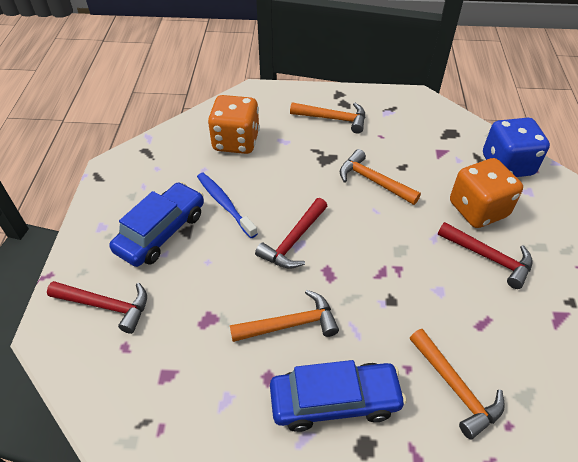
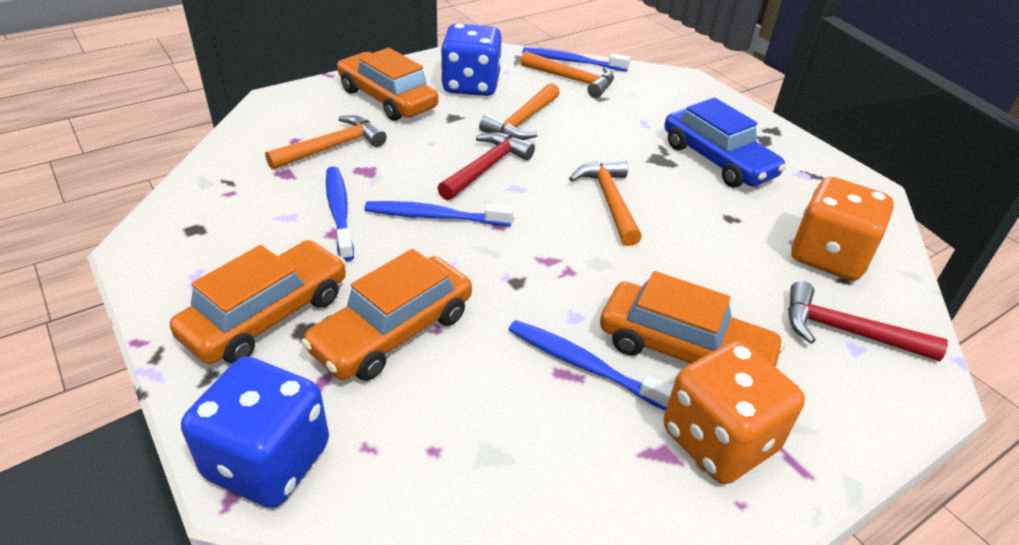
blue car: 2 -> 1
blue dice: 1 -> 2
blue toothbrush: 1 -> 4
orange car: 0 -> 4
red hammer: 3 -> 2

